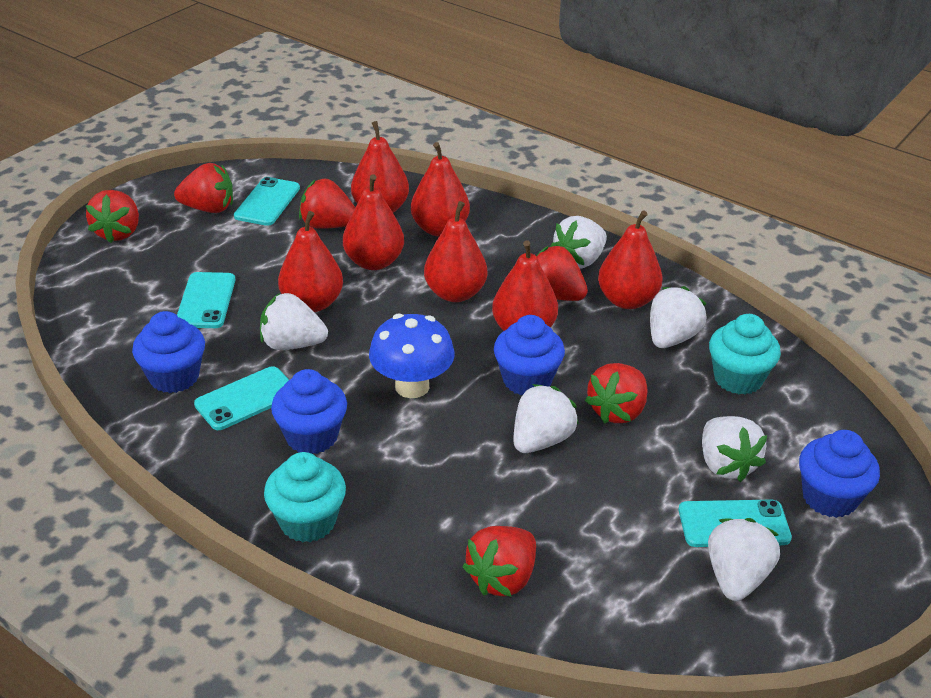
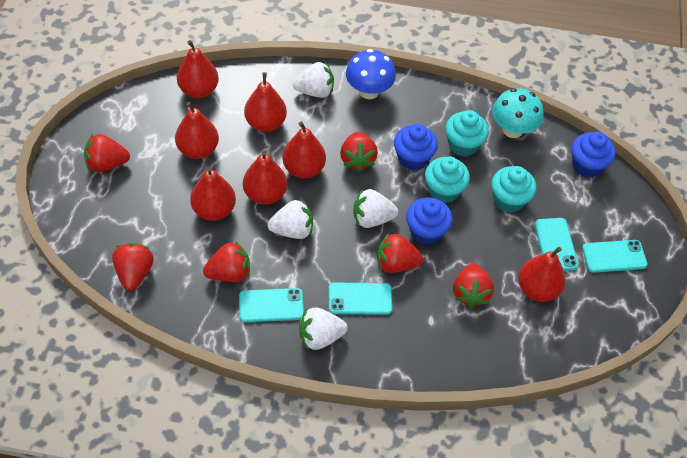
blue cupcake: 4 -> 3
turquoise cupcake: 2 -> 3
turquoise mushroom: 0 -> 1
white strawberry: 6 -> 4

